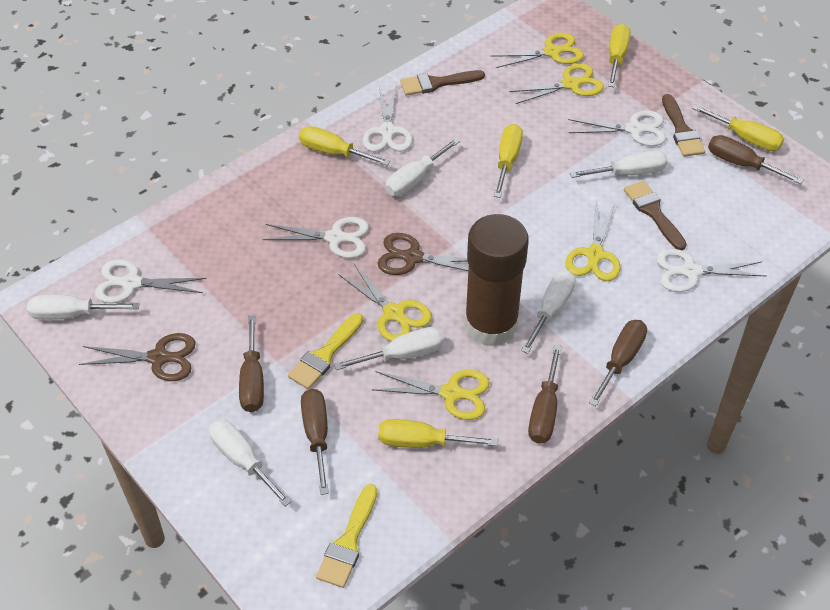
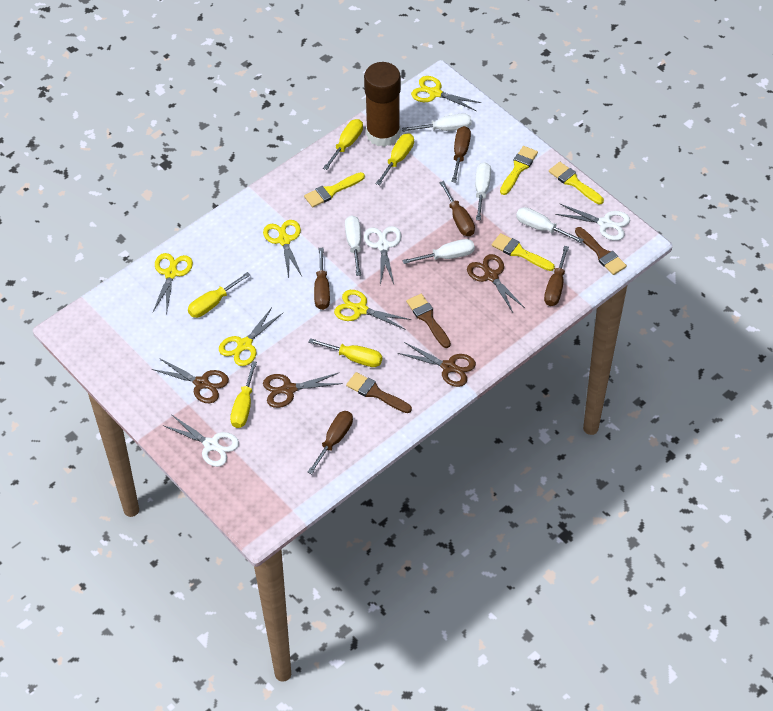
brown scissors: 2 -> 4
white scissors: 5 -> 3
white screwdriver: 6 -> 5
yellow brush: 2 -> 4

